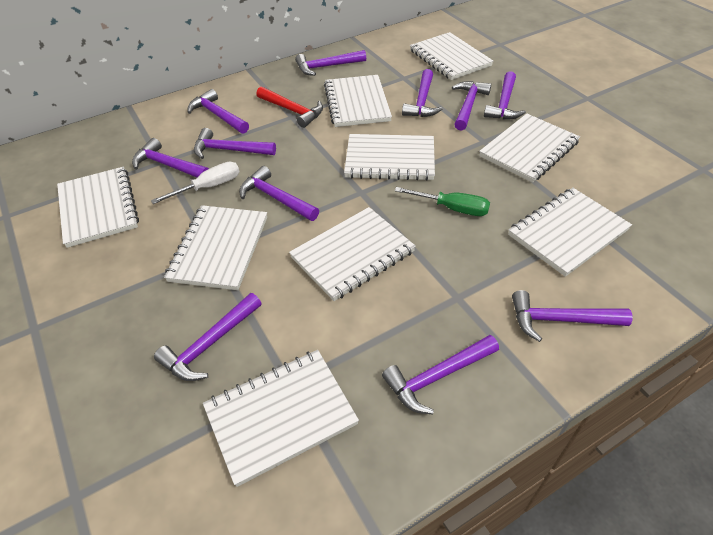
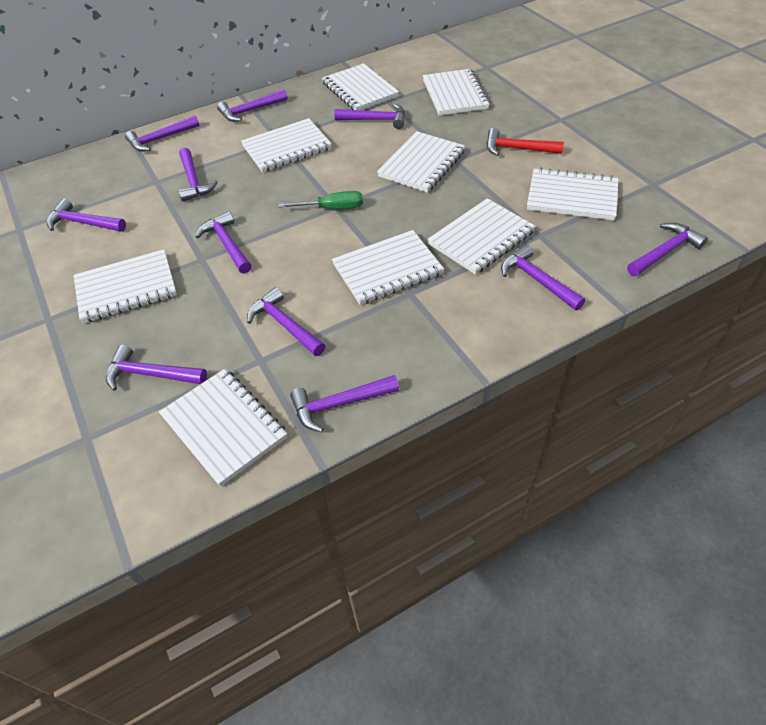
white screwdriver: 1 -> 0

